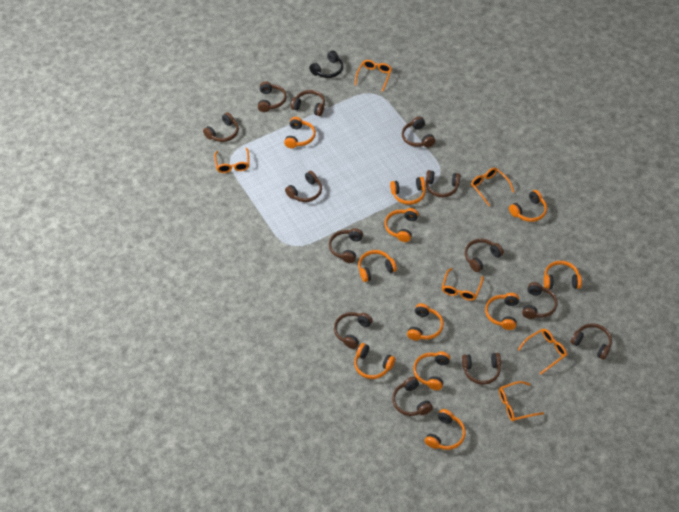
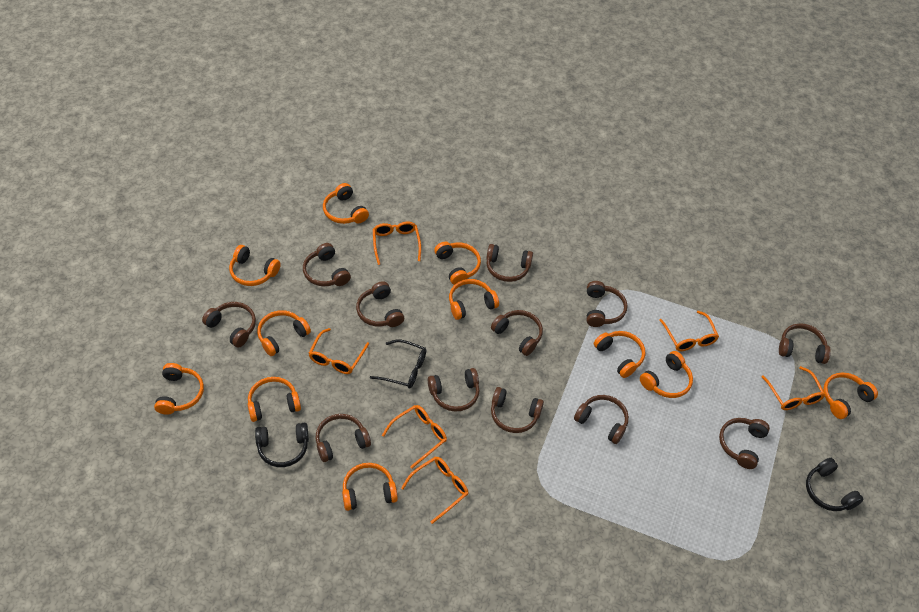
black glasses: 0 -> 1
black headphones: 1 -> 2
brown headphones: 13 -> 12

